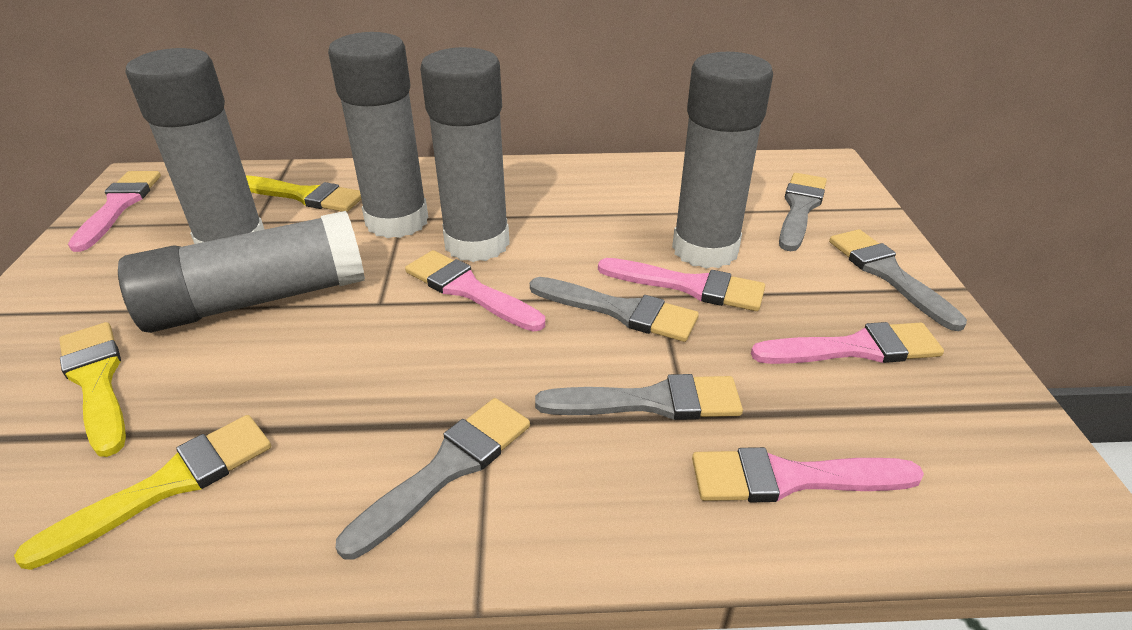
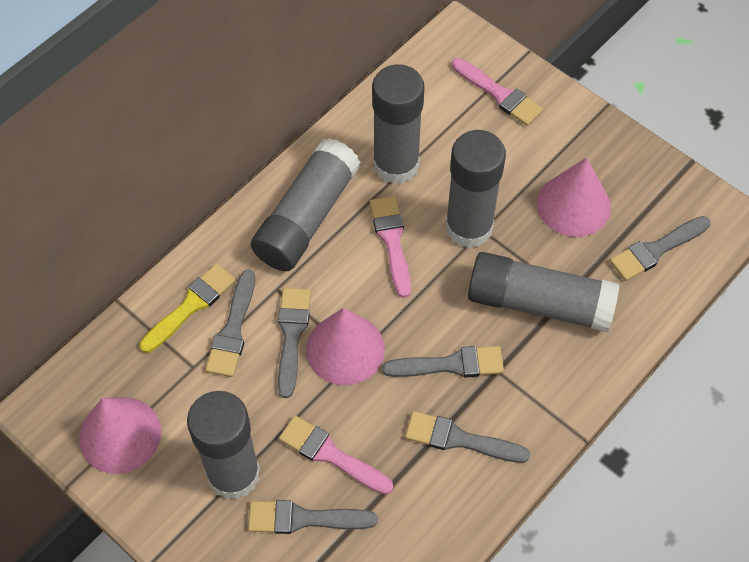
grey brush: 5 -> 6
pink brush: 5 -> 3
pink cone: 0 -> 3
yellow brush: 3 -> 1

